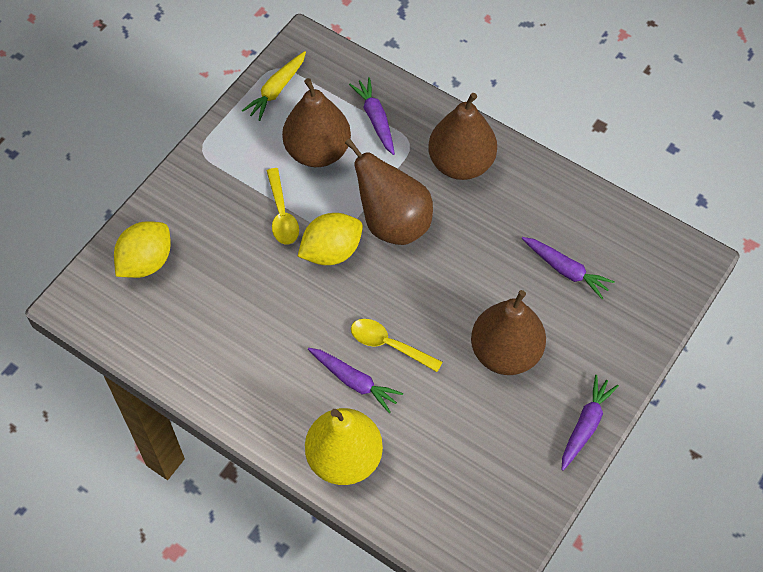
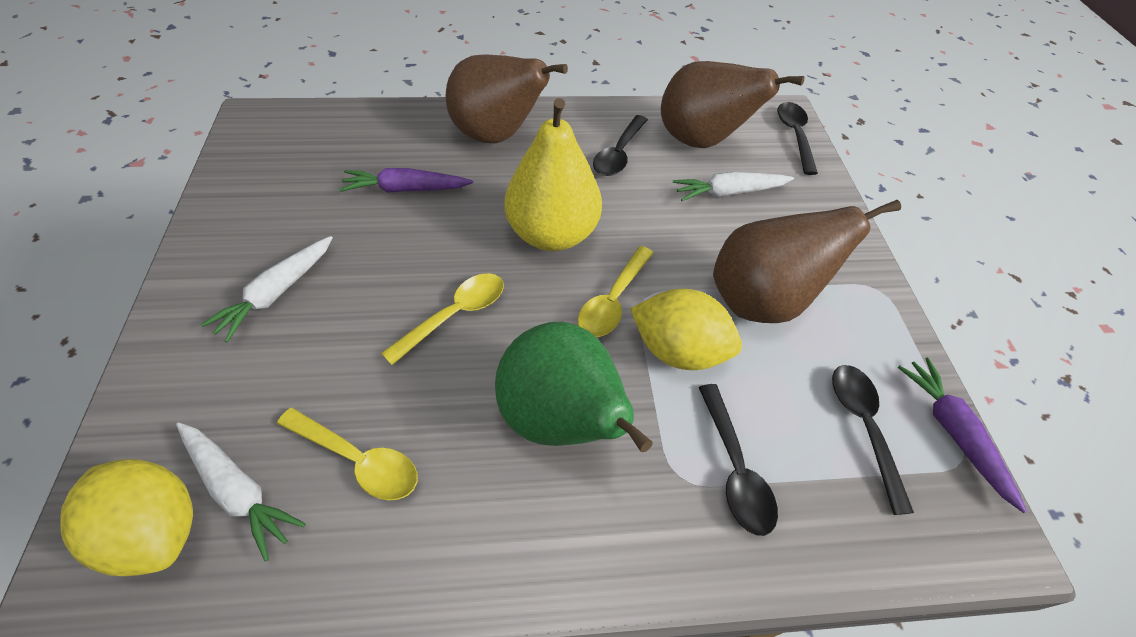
black spoon: 0 -> 4
brown pear: 4 -> 3
green pear: 0 -> 1
purple carrot: 4 -> 2
white carrot: 0 -> 3
yellow carrot: 1 -> 0
yellow spoon: 2 -> 3

